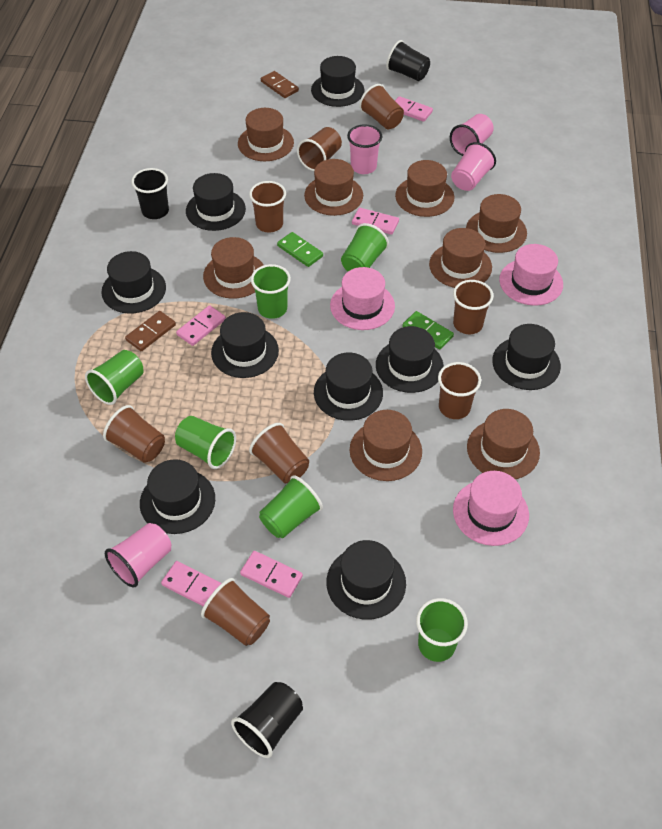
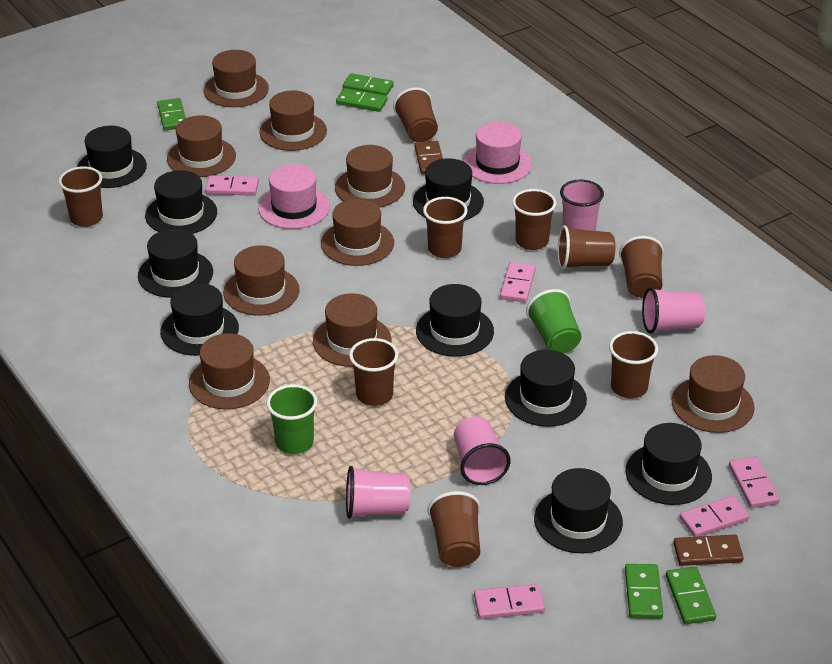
black cup: 3 -> 0
brown cup: 8 -> 9
brown hat: 8 -> 9
green cup: 6 -> 2
green domino: 2 -> 5
pink hat: 3 -> 2

